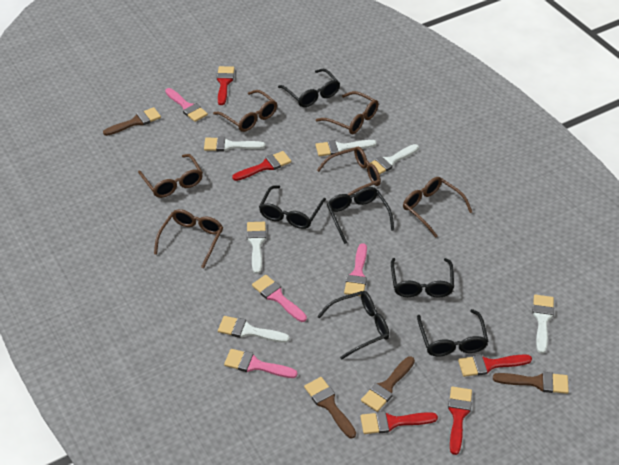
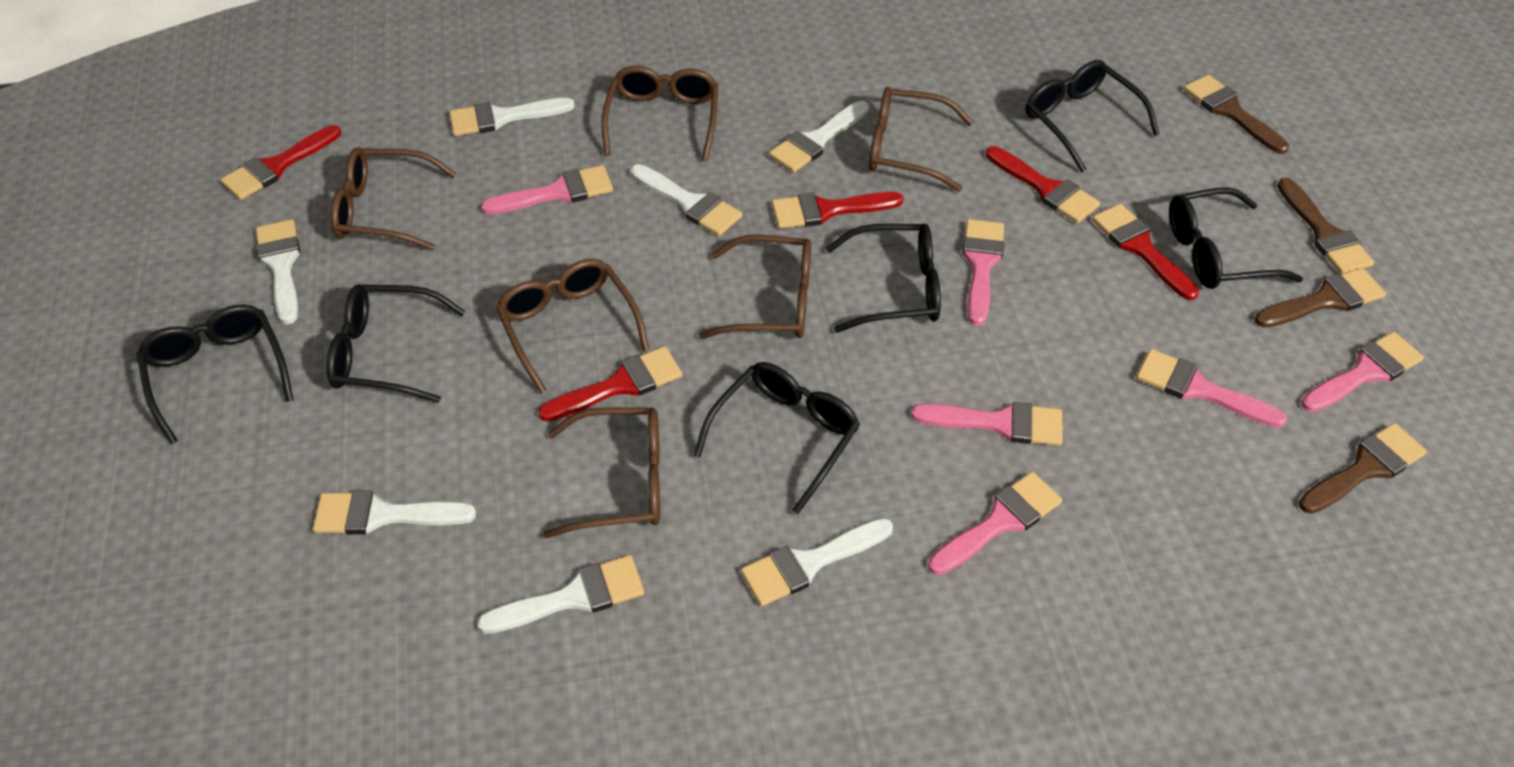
pink brush: 4 -> 6
white brush: 6 -> 7

